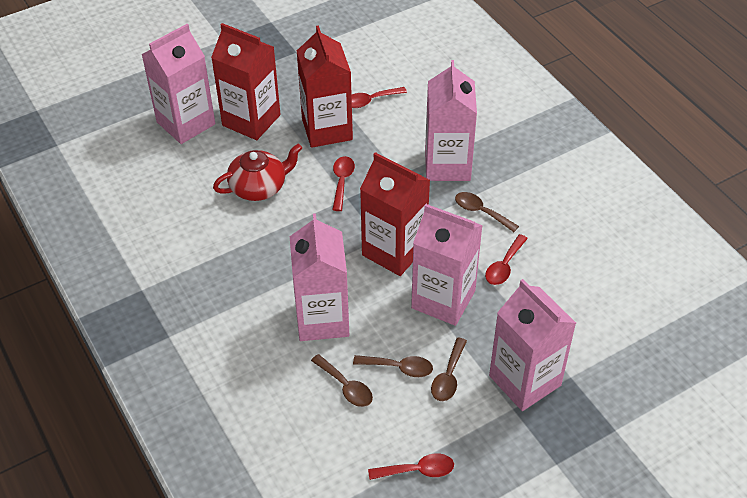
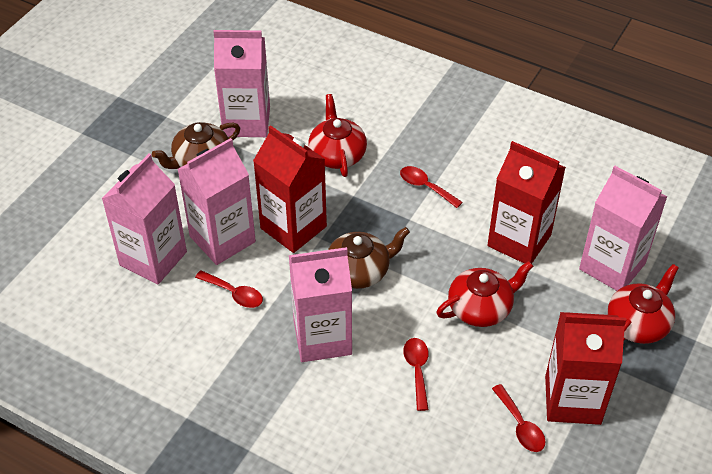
brown spoon: 4 -> 0
brown teapot: 0 -> 2
red teapot: 1 -> 3

